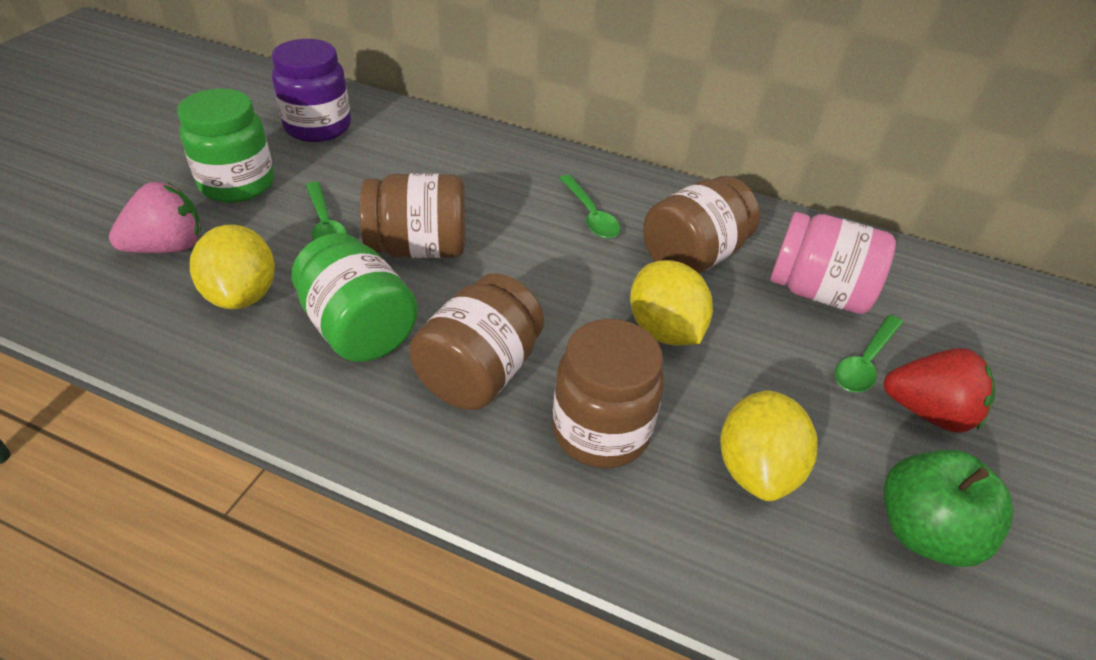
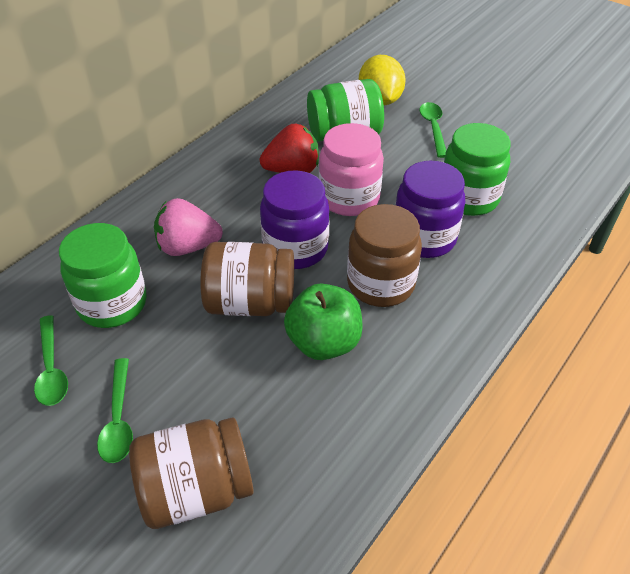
brown jar: 4 -> 3
green jar: 2 -> 3
purple jar: 1 -> 2
yellow lemon: 3 -> 1

